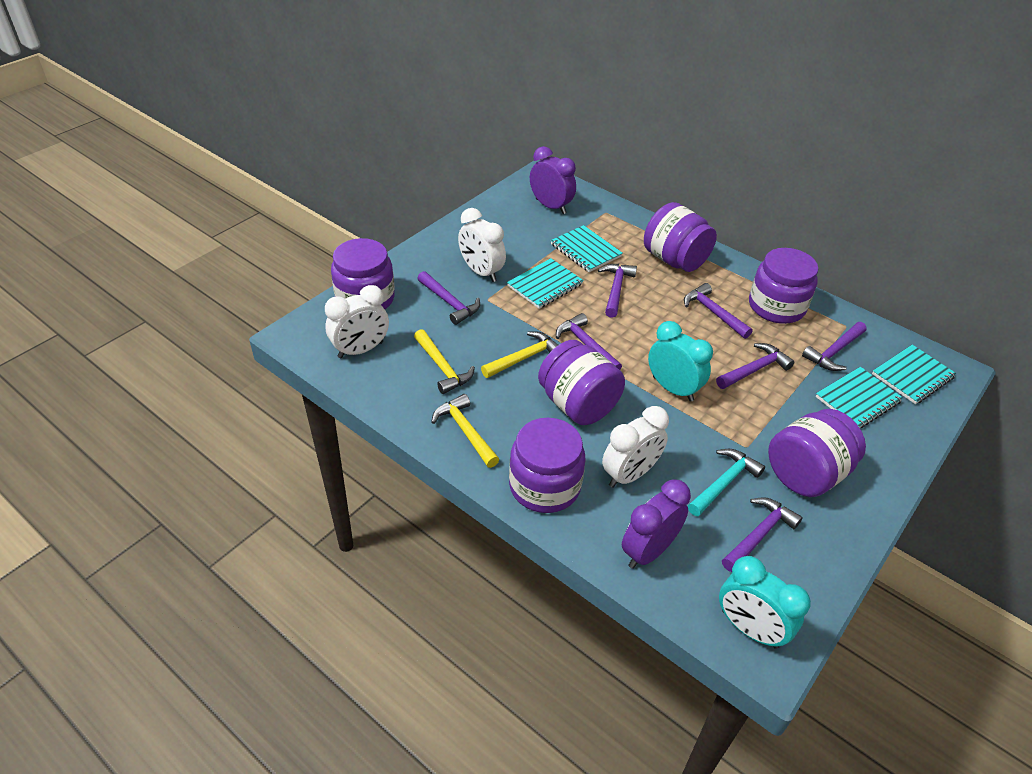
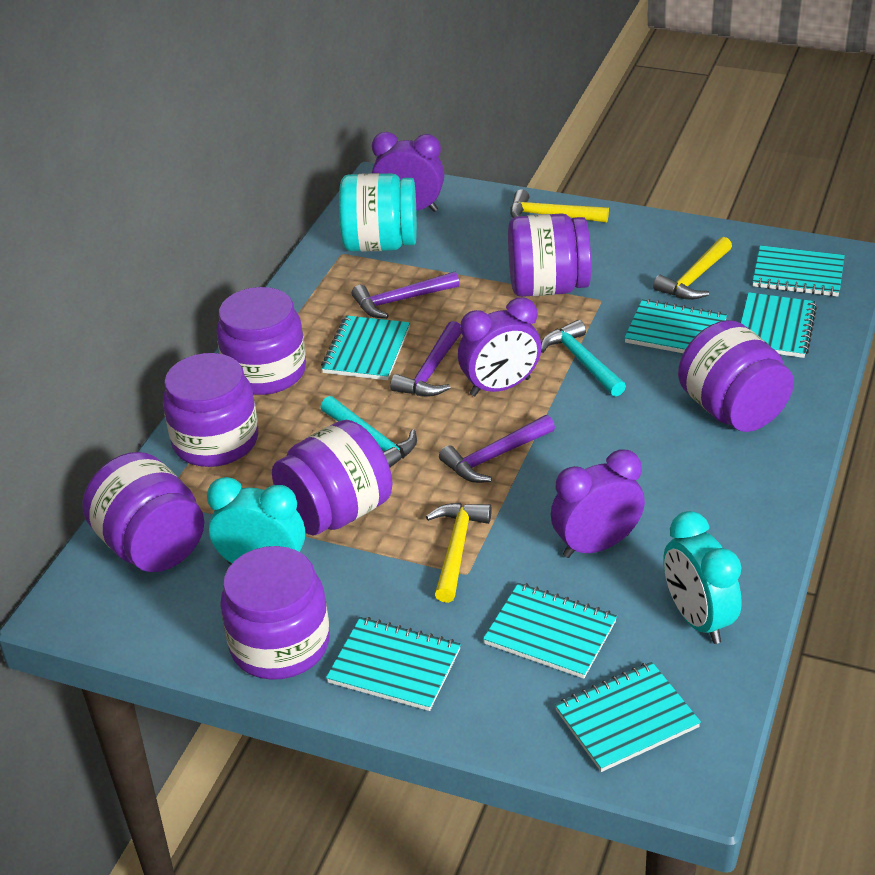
purple clock: 2 -> 3
purple hammer: 7 -> 3
purple jar: 6 -> 7
turquoise hammer: 1 -> 2
turquoise jar: 0 -> 1
turquoise notebook: 4 -> 7
white clock: 3 -> 0

